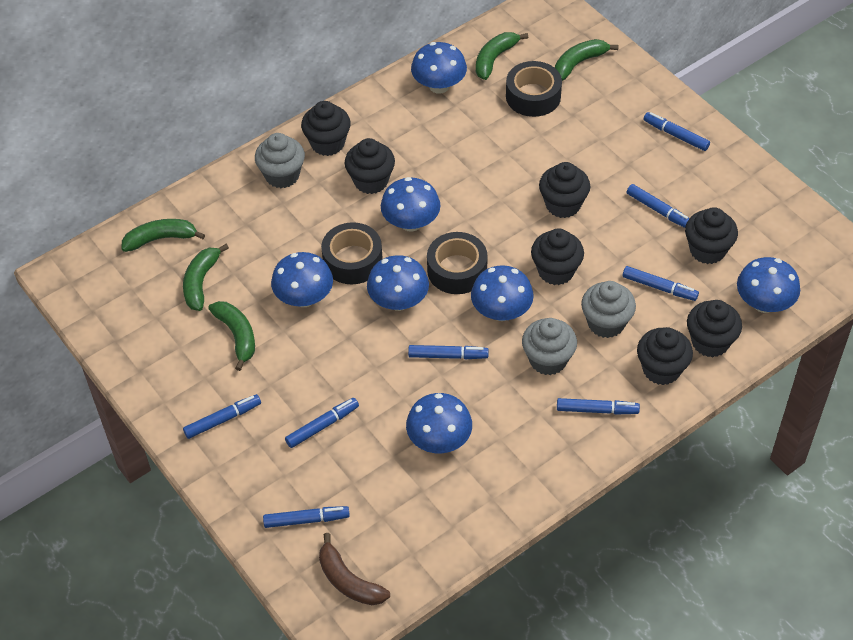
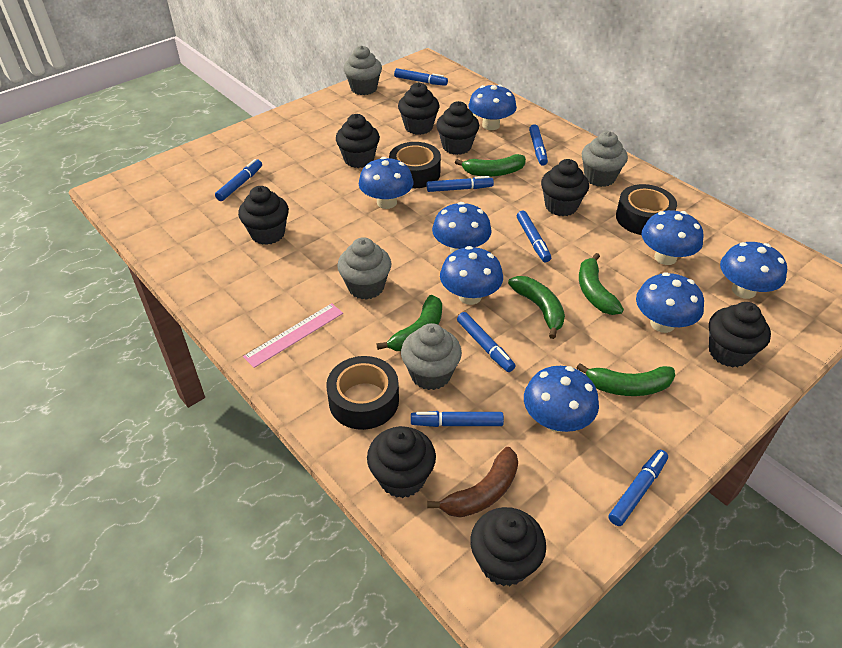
black cupcake: 7 -> 8
blue mushroom: 7 -> 8
grey cupcake: 3 -> 4
pink ruler: 0 -> 1

